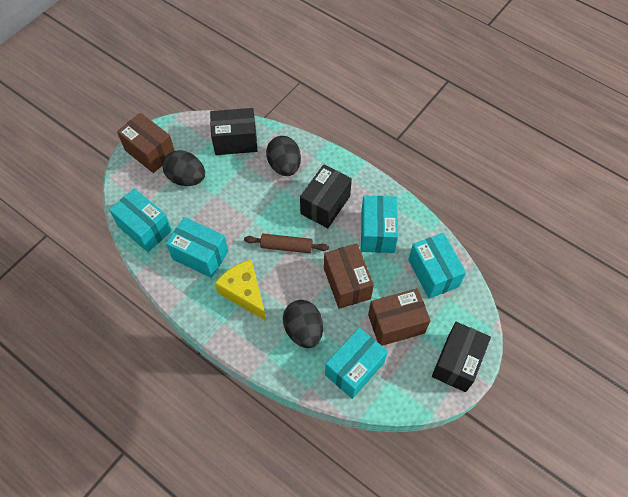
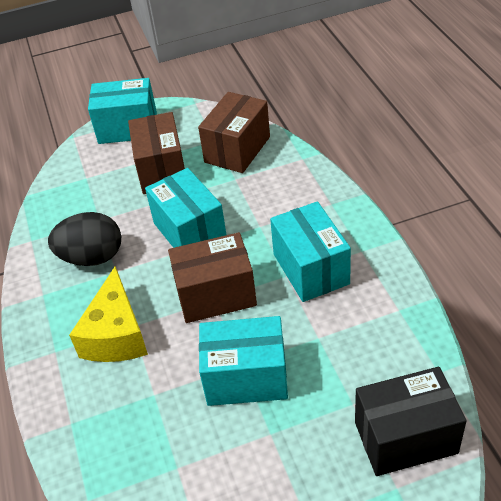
black box: 3 -> 1
black egg: 3 -> 1
brown rolling pin: 1 -> 0
turquoise box: 5 -> 4

